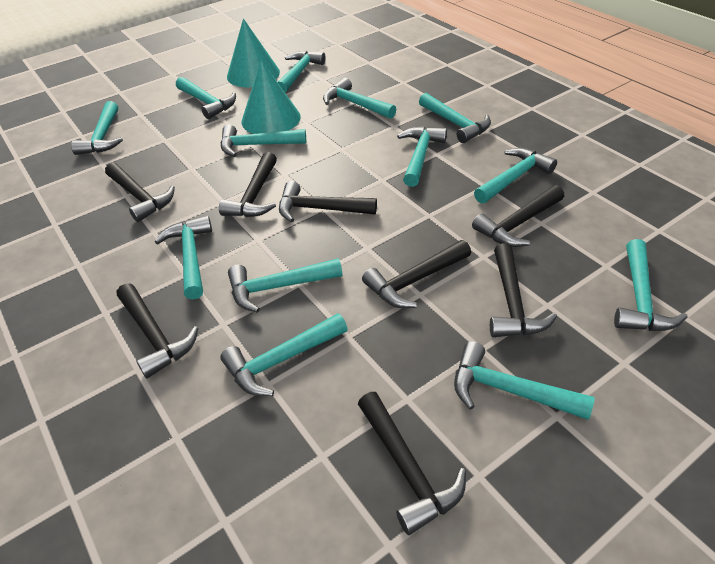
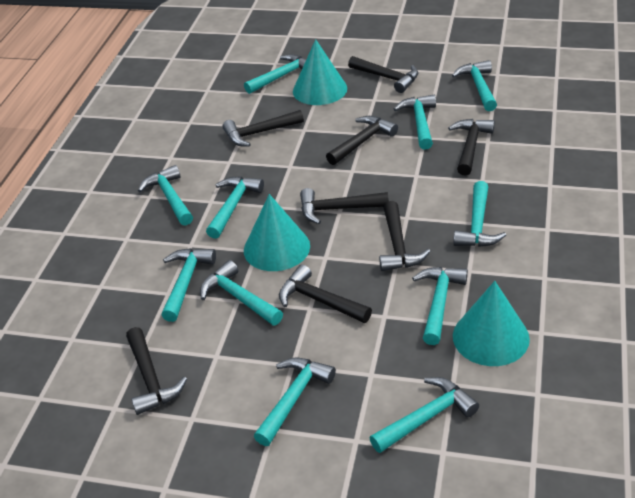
turquoise cone: 2 -> 3
turquoise hammer: 13 -> 11

